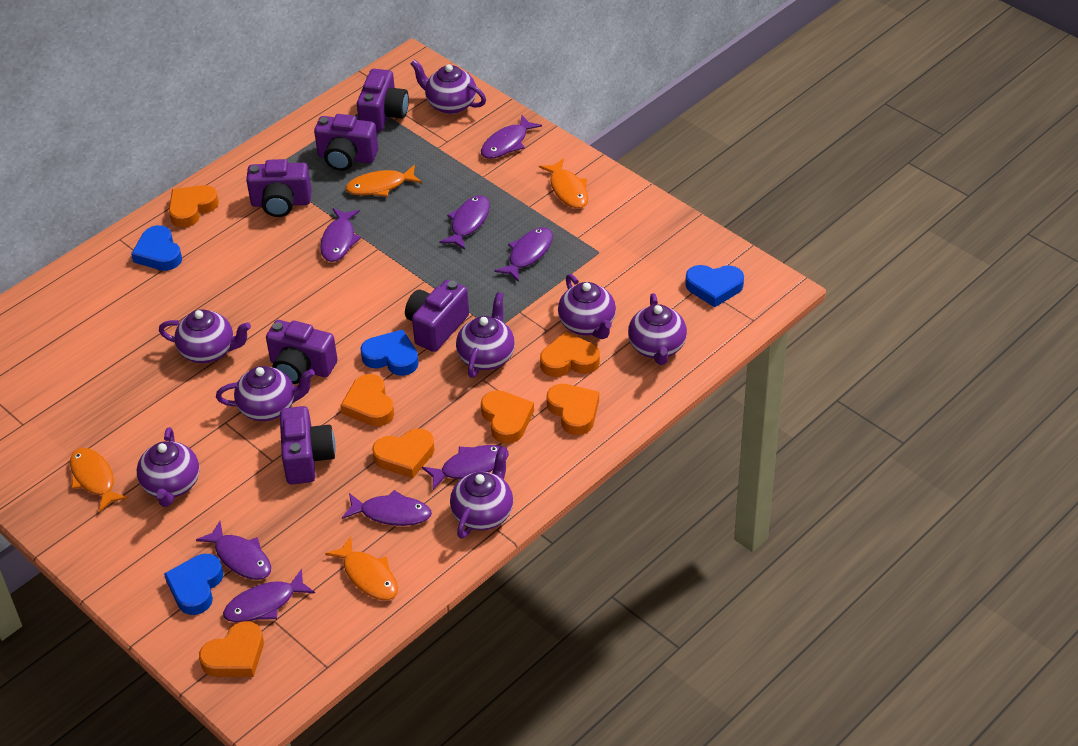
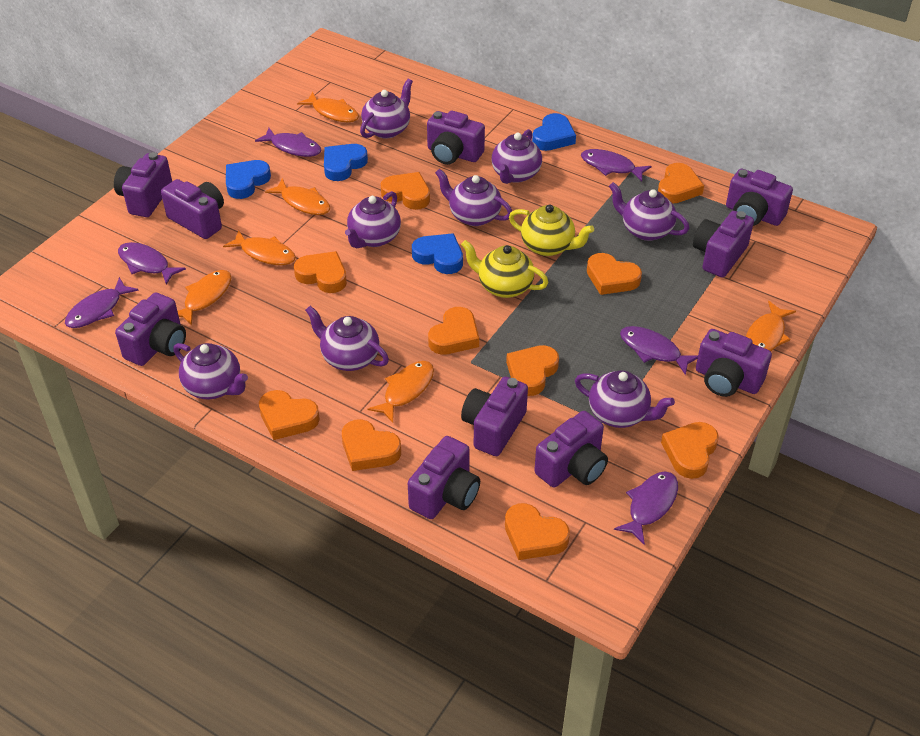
orange fish: 4 -> 6
orange heart: 7 -> 10
purple camera: 6 -> 10
purple fish: 8 -> 6
yellow teapot: 0 -> 2

